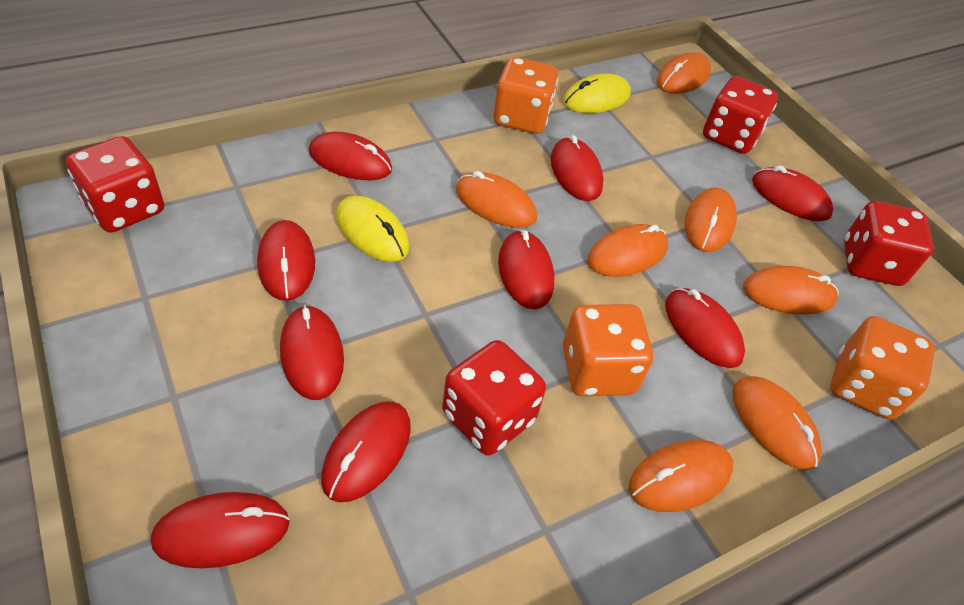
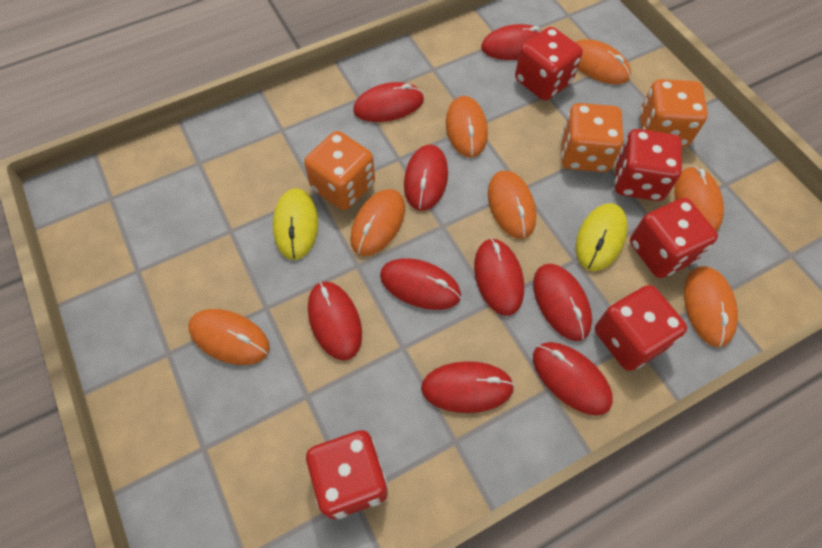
red dice: 4 -> 5

